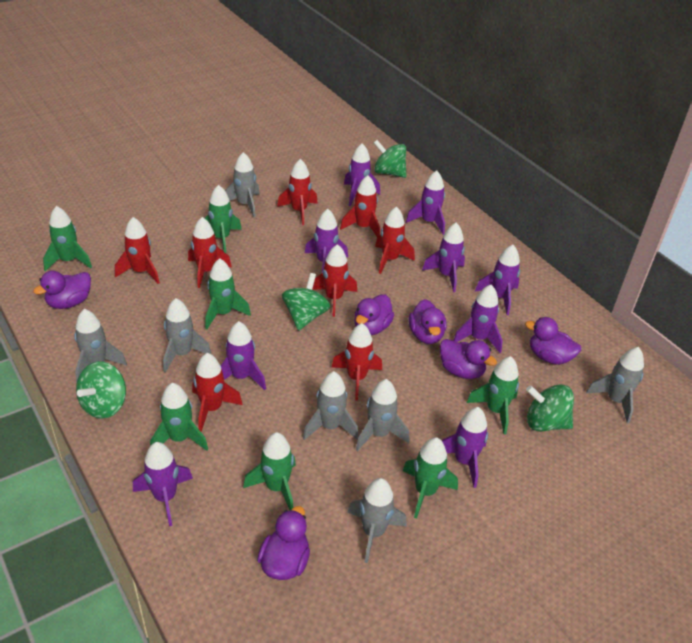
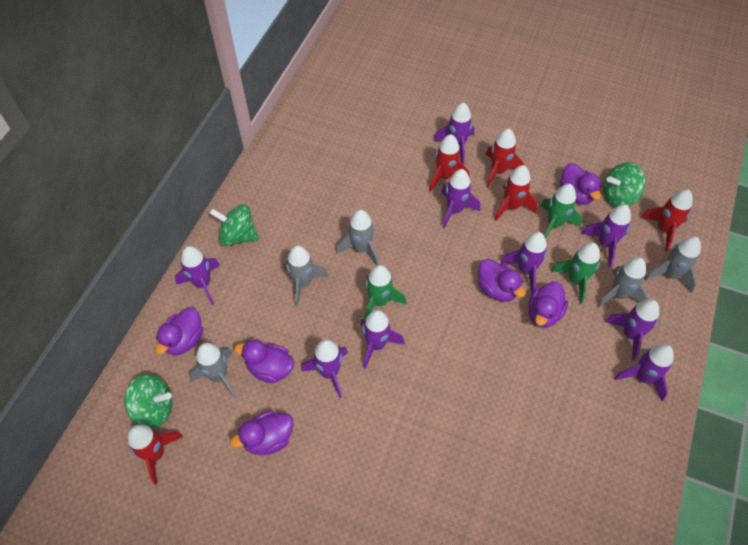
green rocket: 7 -> 3
green spinning top: 4 -> 3
grey rocket: 7 -> 5
red rocket: 8 -> 5

